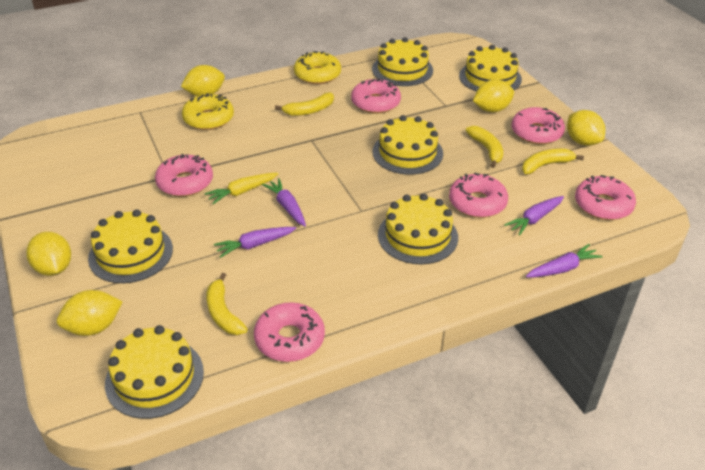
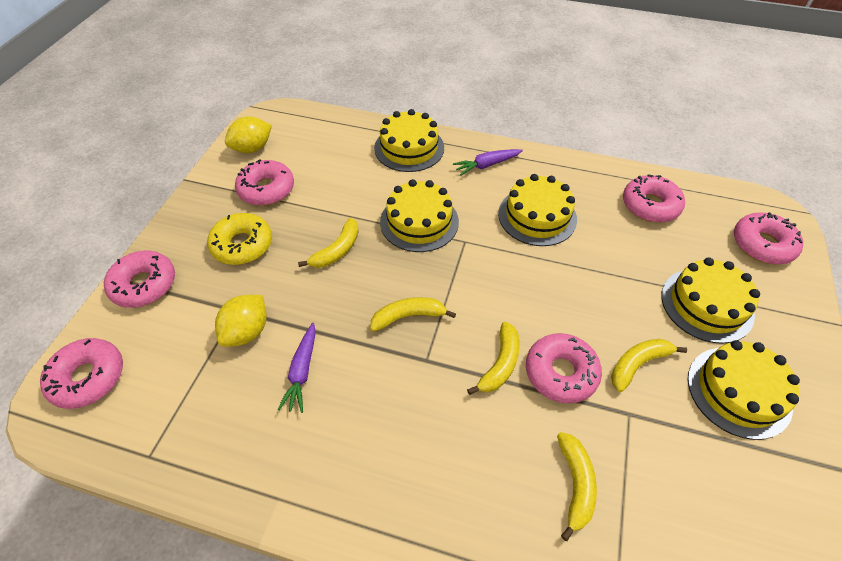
purple carrot: 4 -> 2
yellow banana: 4 -> 5
yellow cake: 6 -> 5
yellow carrot: 1 -> 0
yellow donut: 2 -> 1
yellow lemon: 5 -> 2

